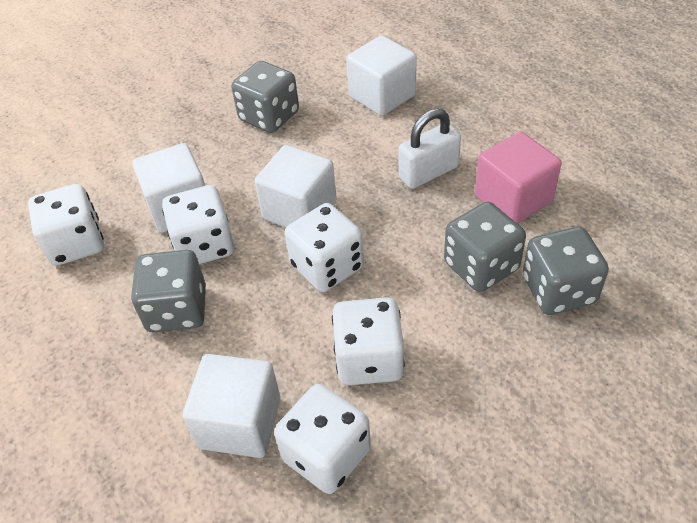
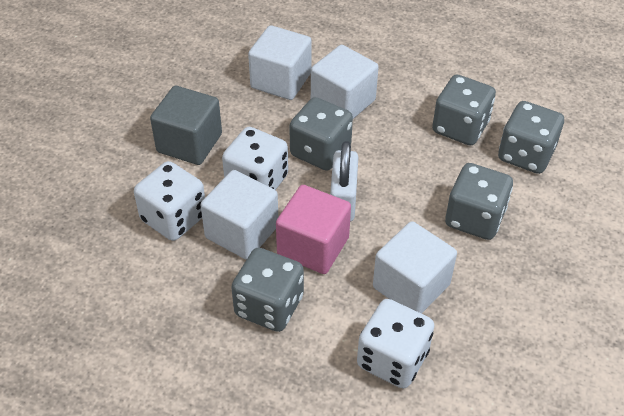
grey cube: 0 -> 1
grey dice: 4 -> 5
white dice: 5 -> 3

